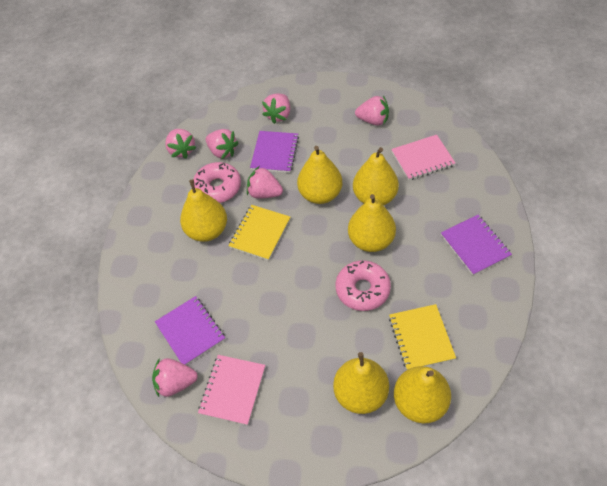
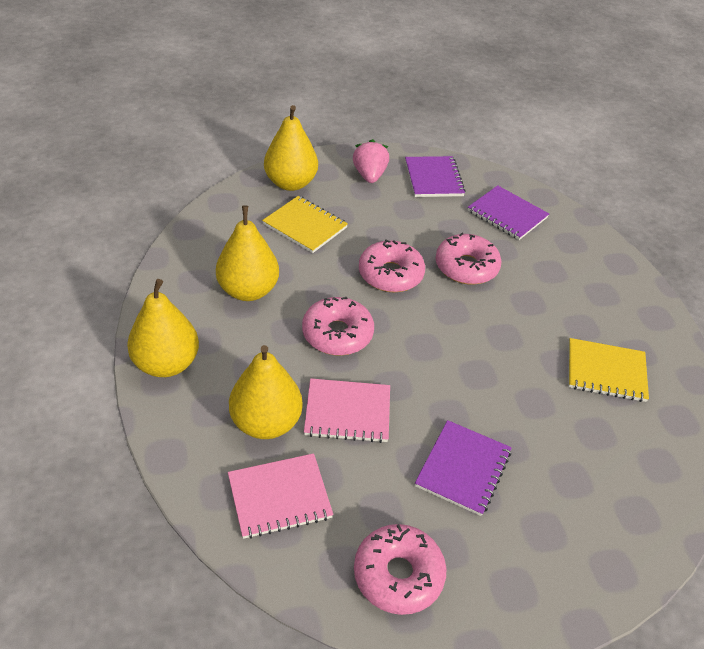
pink donut: 2 -> 4
pink strawberry: 6 -> 1
yellow pear: 6 -> 4

